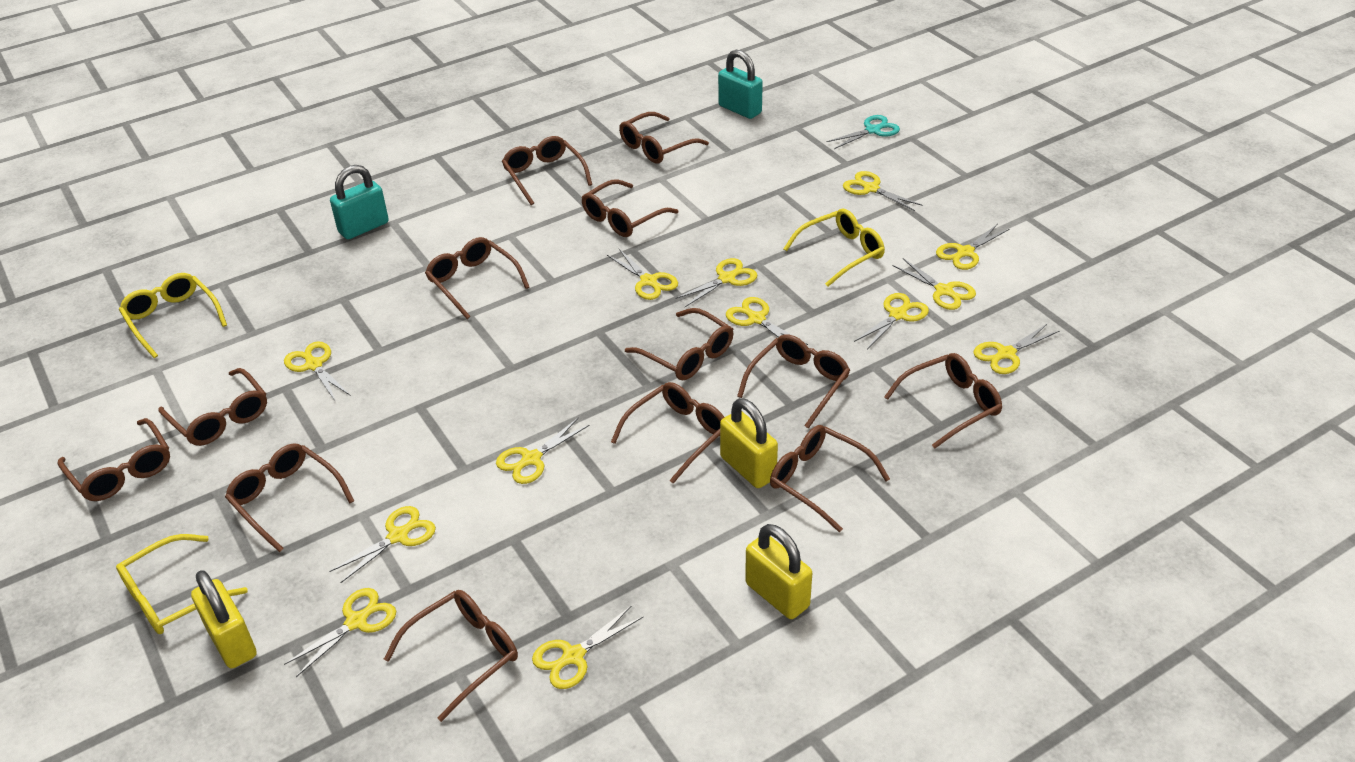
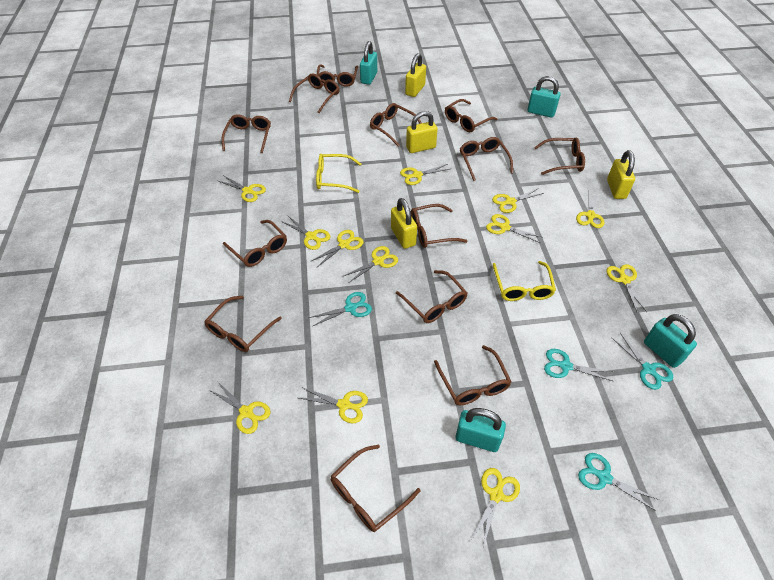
turquoise padlock: 2 -> 4
turquoise scissors: 1 -> 4
yellow glasses: 3 -> 2
yellow padlock: 3 -> 4
yellow scissors: 13 -> 12

